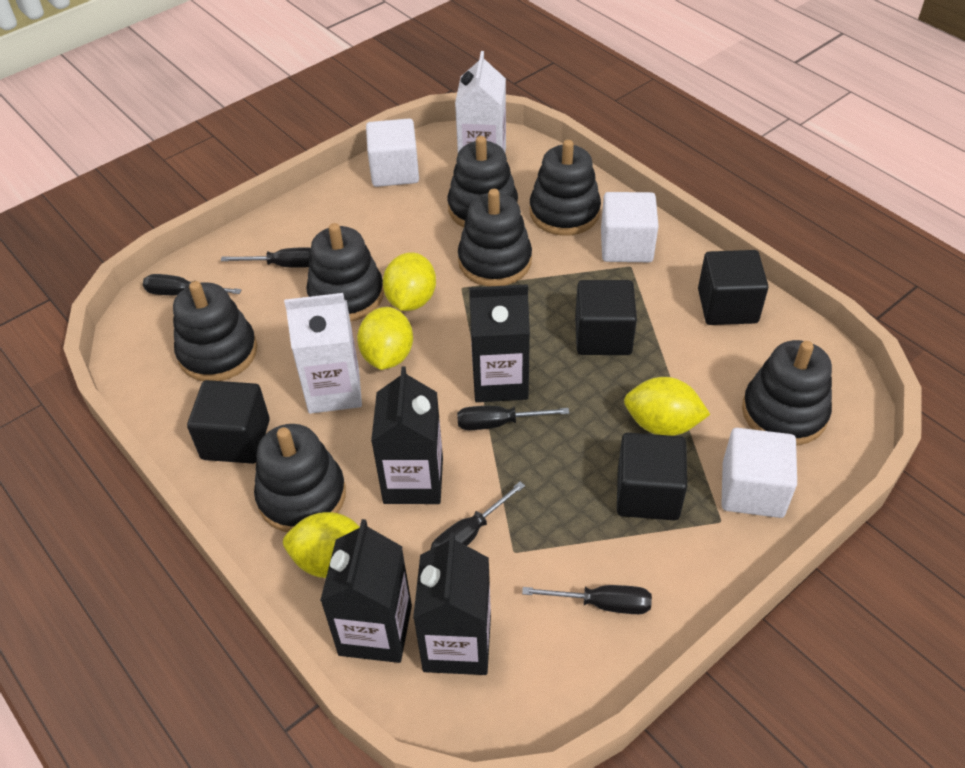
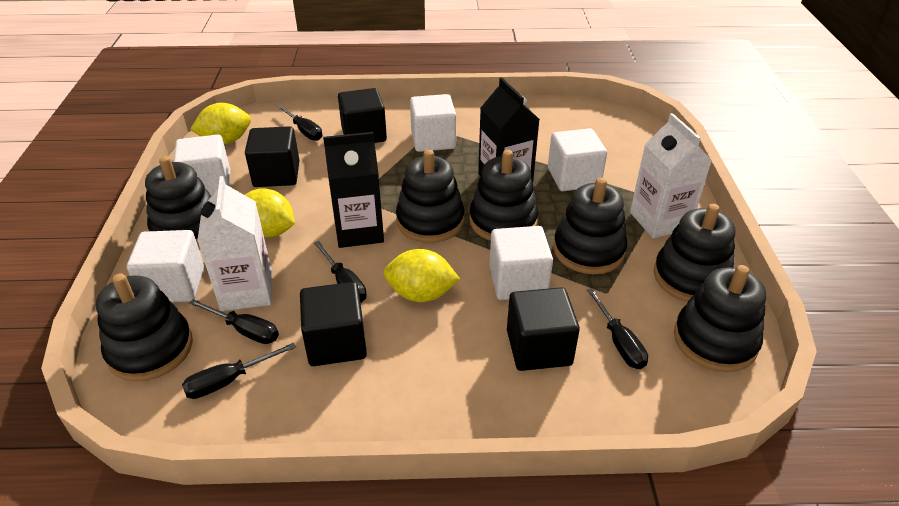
black carton: 4 -> 2
white cube: 3 -> 5
yellow lemon: 4 -> 3

